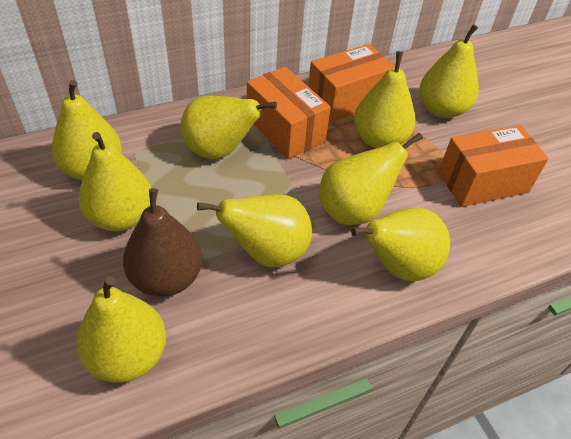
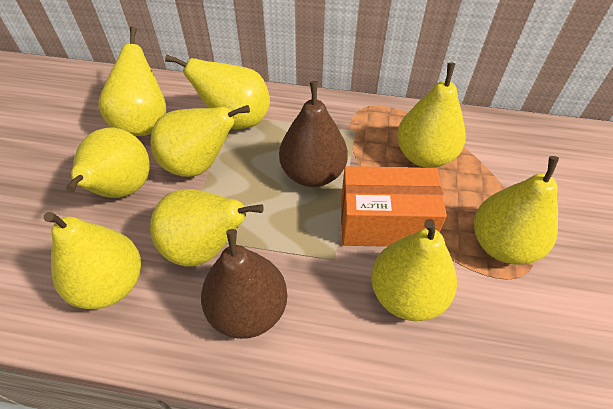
brown pear: 1 -> 2
orange box: 3 -> 1

